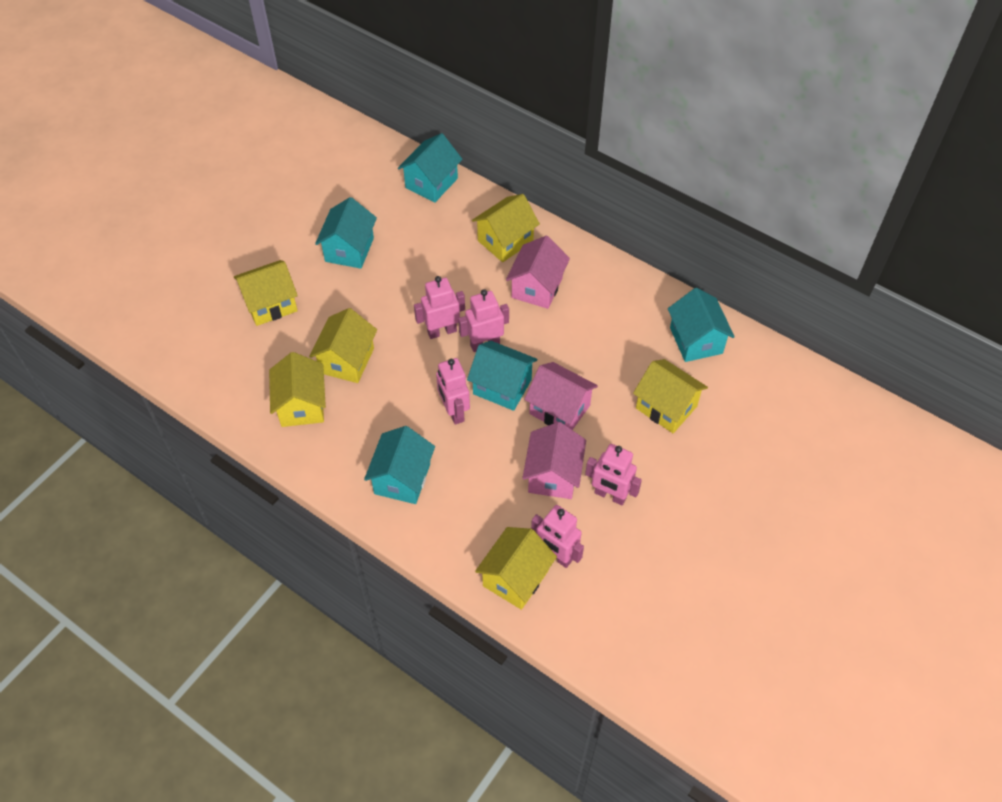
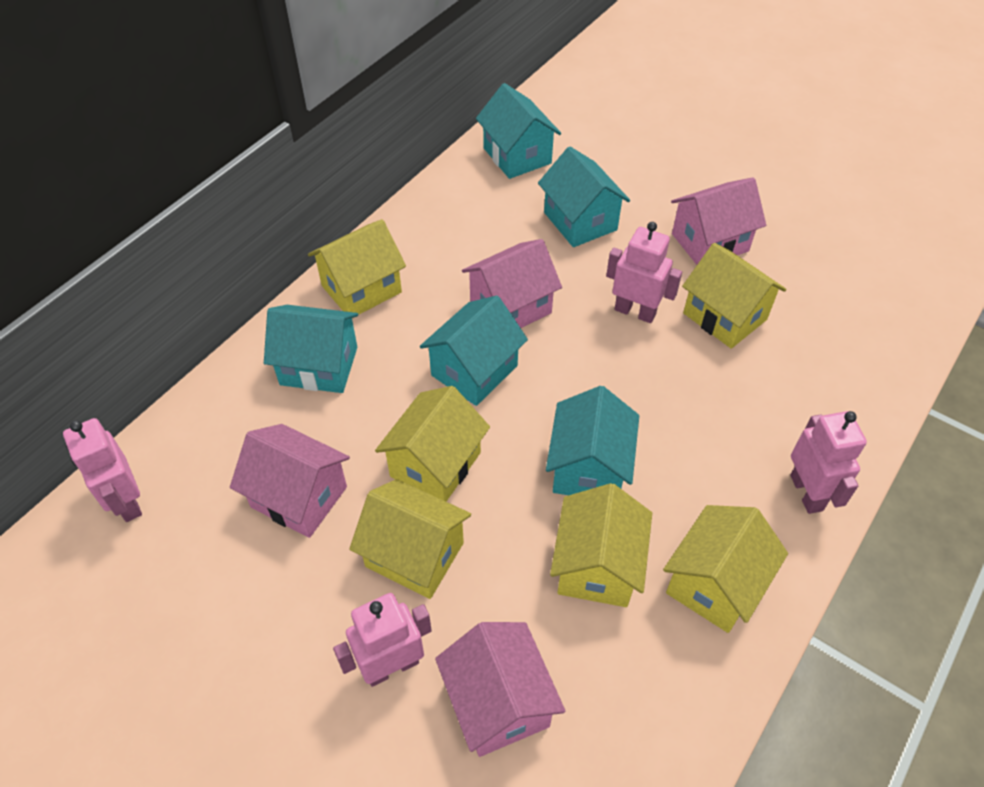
pink house: 3 -> 4
pink robot: 5 -> 4

